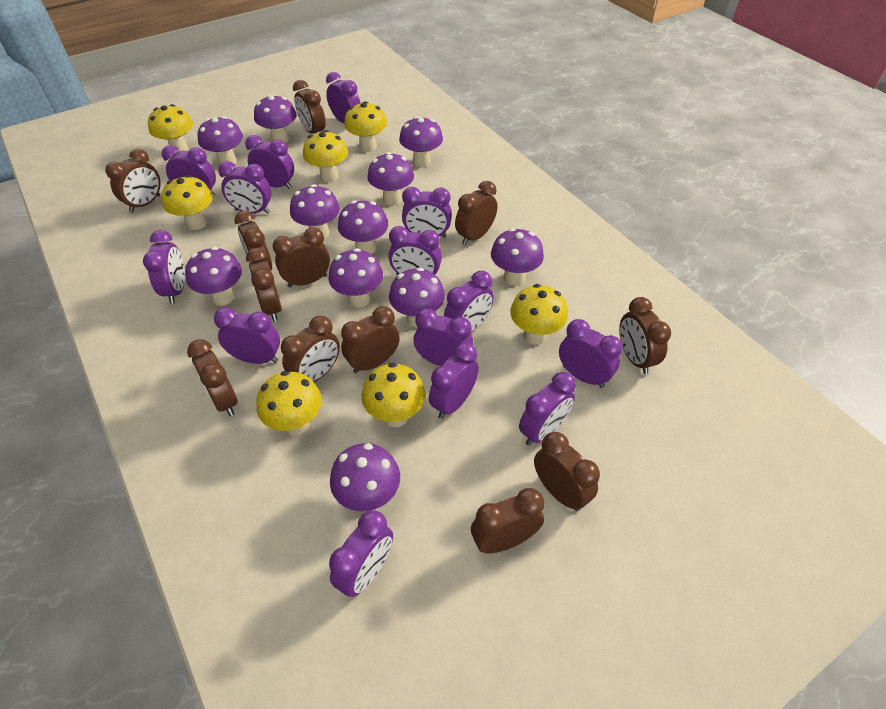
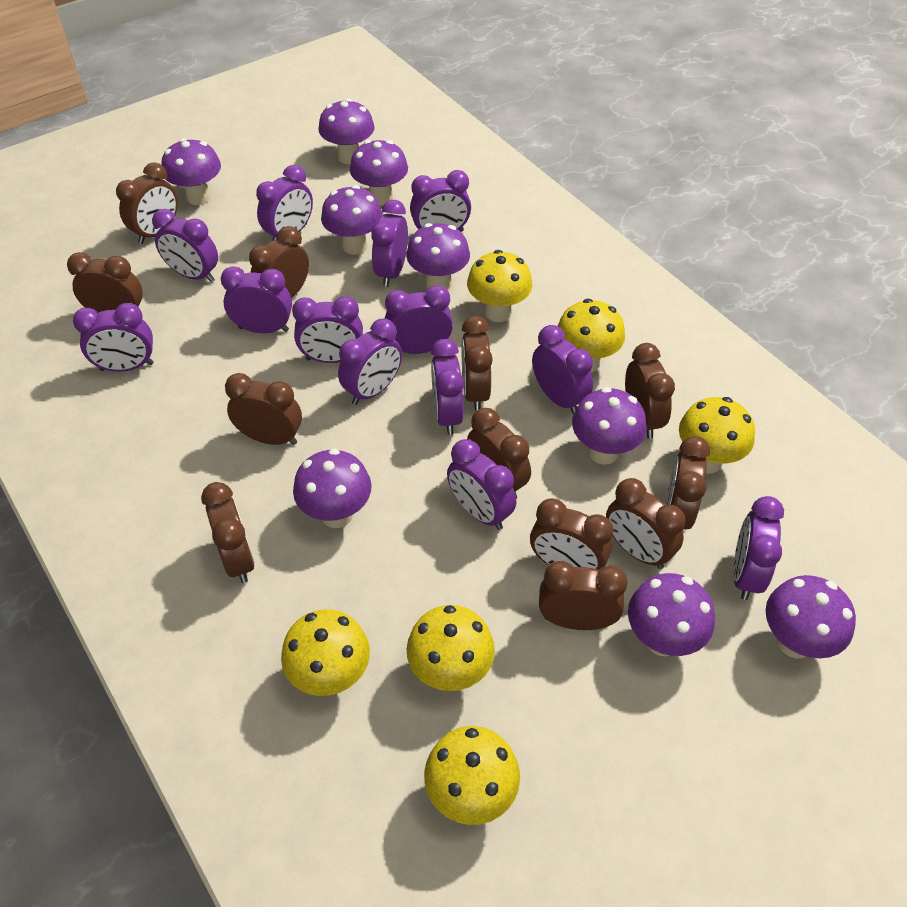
purple clock: 14 -> 13
purple mushroom: 11 -> 9
yellow mushroom: 7 -> 6

